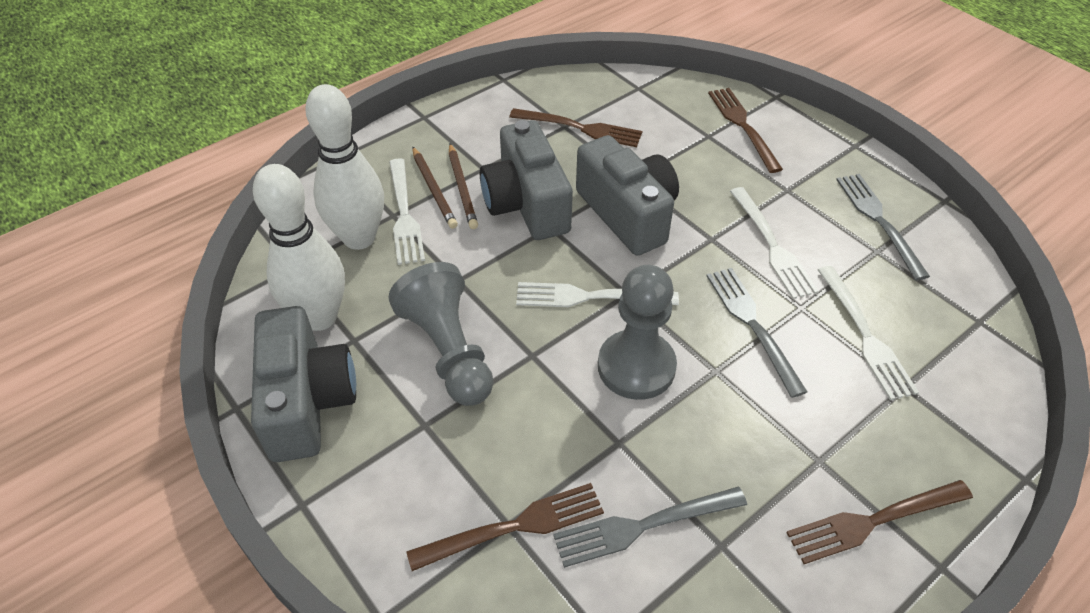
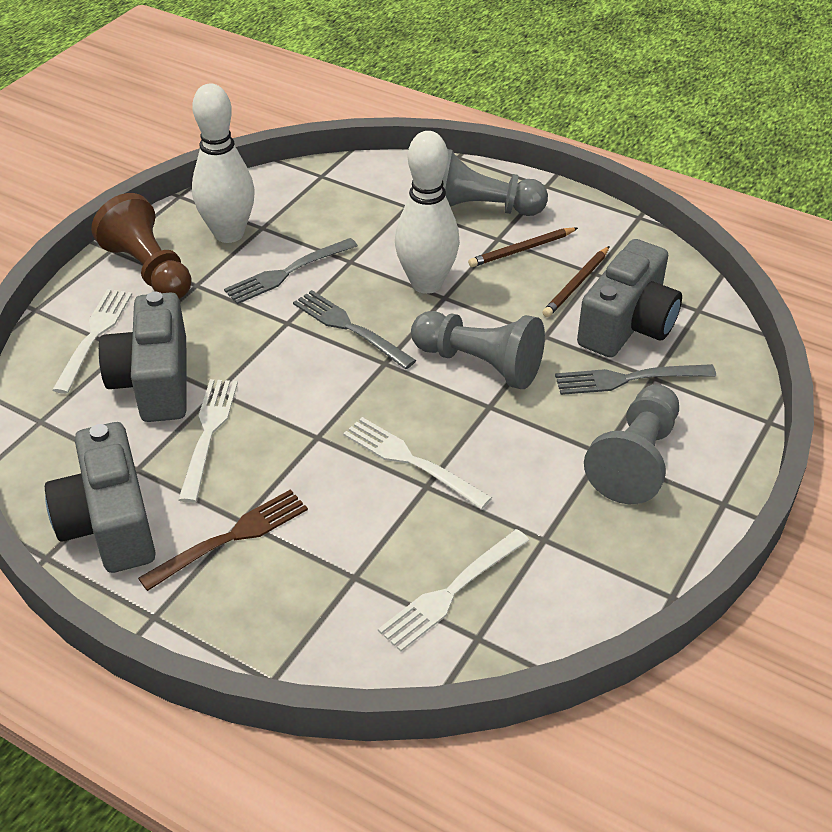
brown fork: 4 -> 1
brown pawn: 0 -> 1
grey pawn: 2 -> 3

